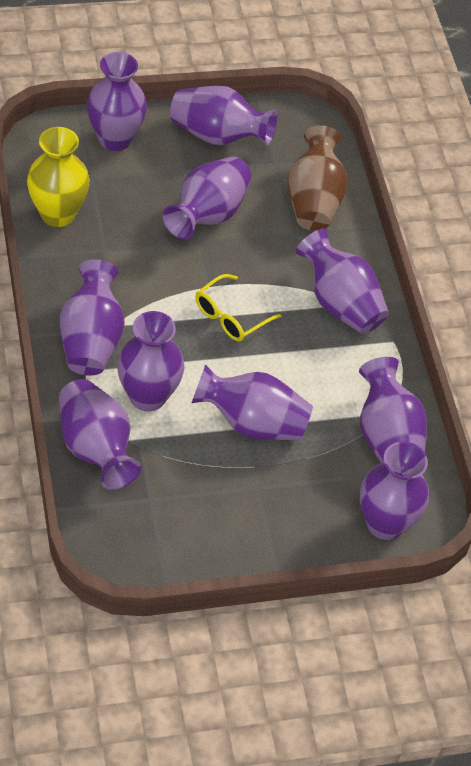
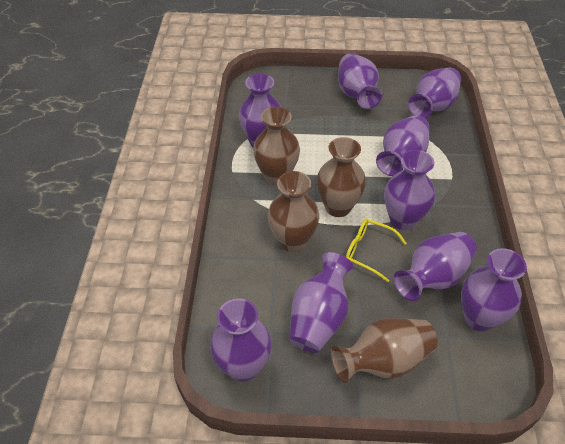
brown vase: 1 -> 4
purple vase: 10 -> 9
yellow vase: 1 -> 0

